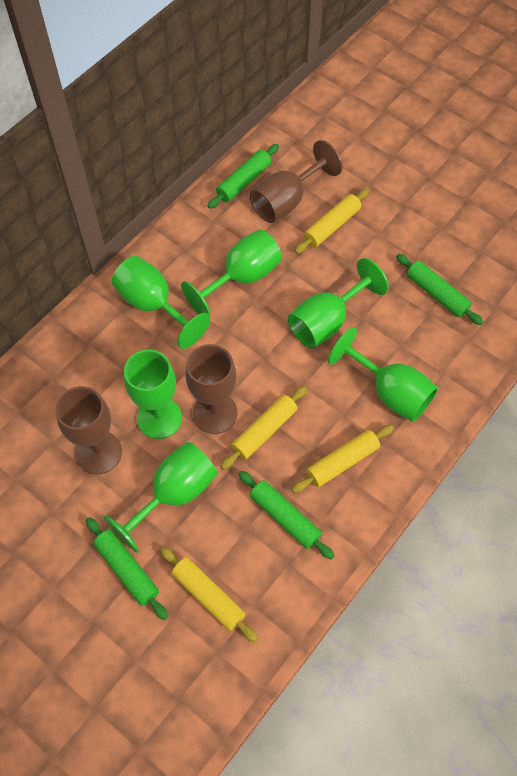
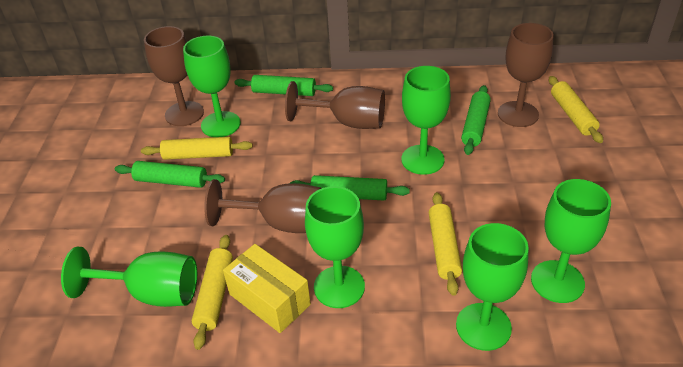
brown goblet: 3 -> 4
yellow box: 0 -> 1

